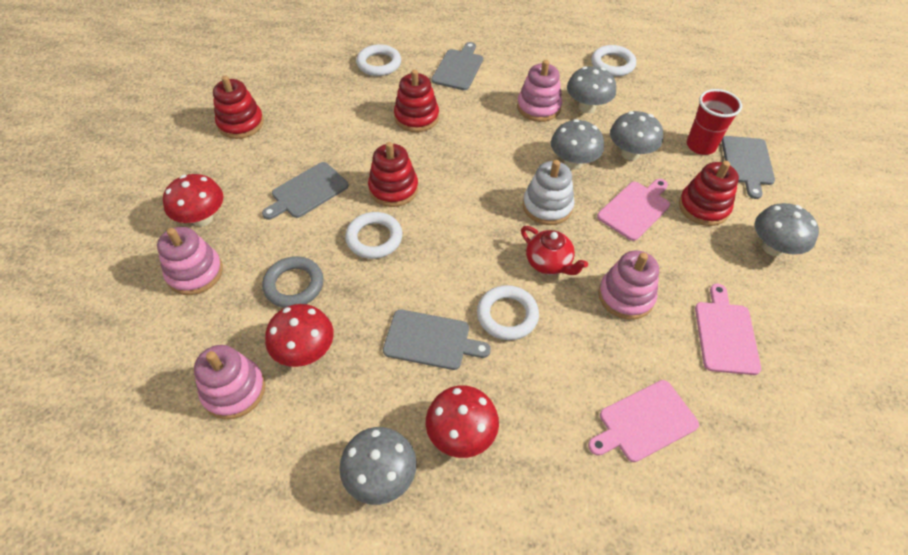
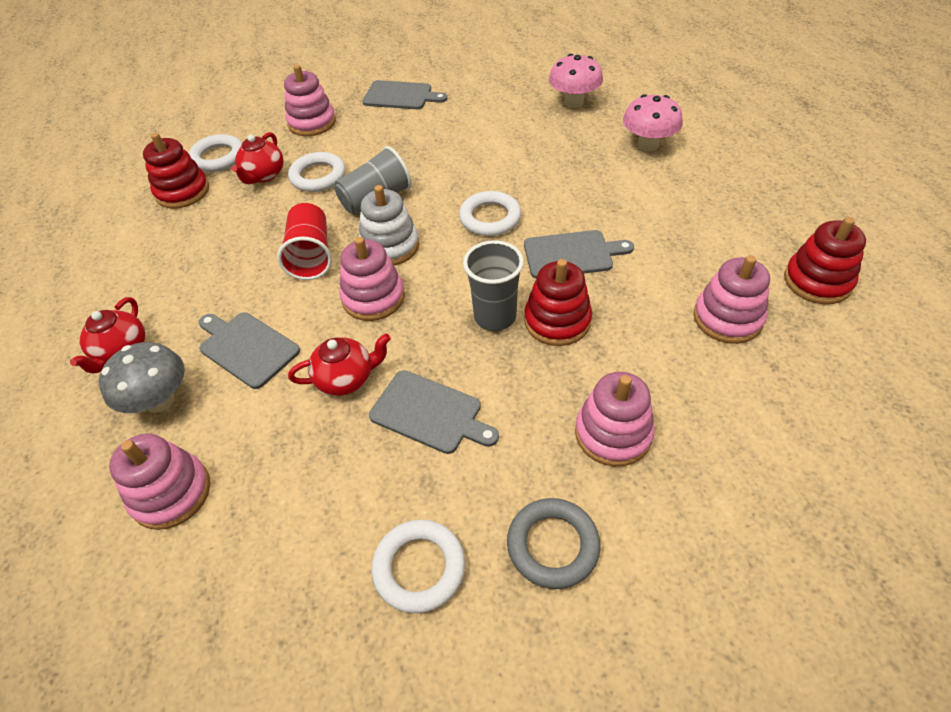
grey cup: 0 -> 2
grey mushroom: 5 -> 1
pink cutting board: 3 -> 0
pink mushroom: 0 -> 2
pink stacking toy: 4 -> 5
red mushroom: 3 -> 0
red stacking toy: 4 -> 3
red teapot: 1 -> 3

